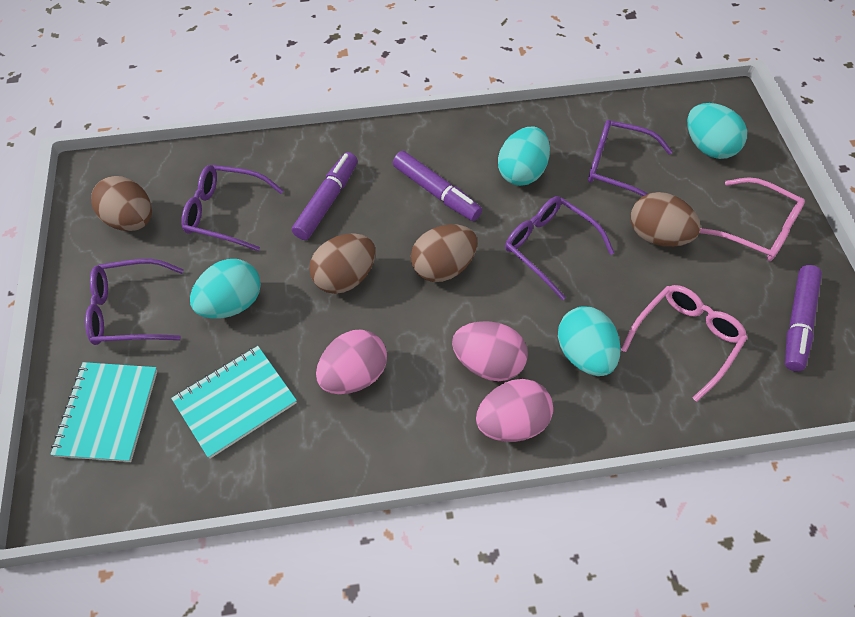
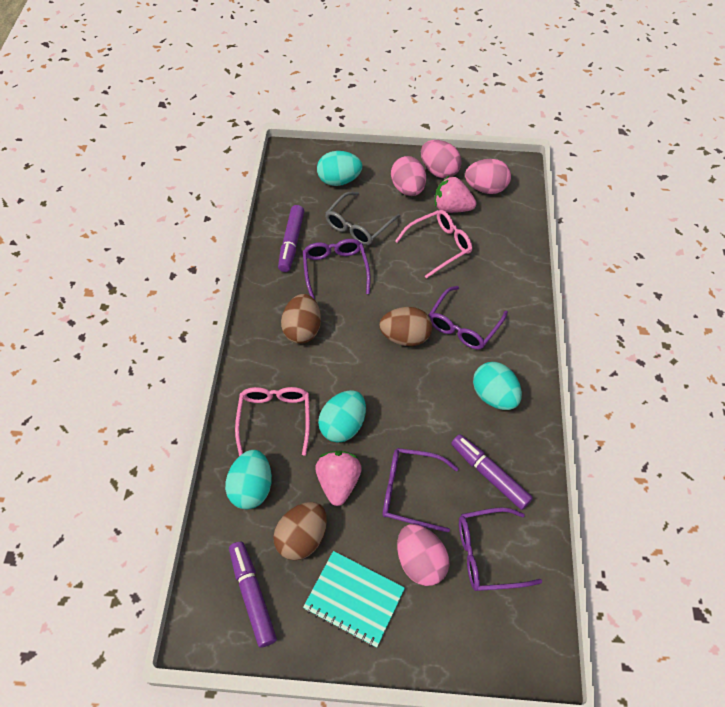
brown egg: 4 -> 3
grey glasses: 0 -> 1
pink egg: 3 -> 4
pink strawberry: 0 -> 2
turquoise notebook: 2 -> 1

